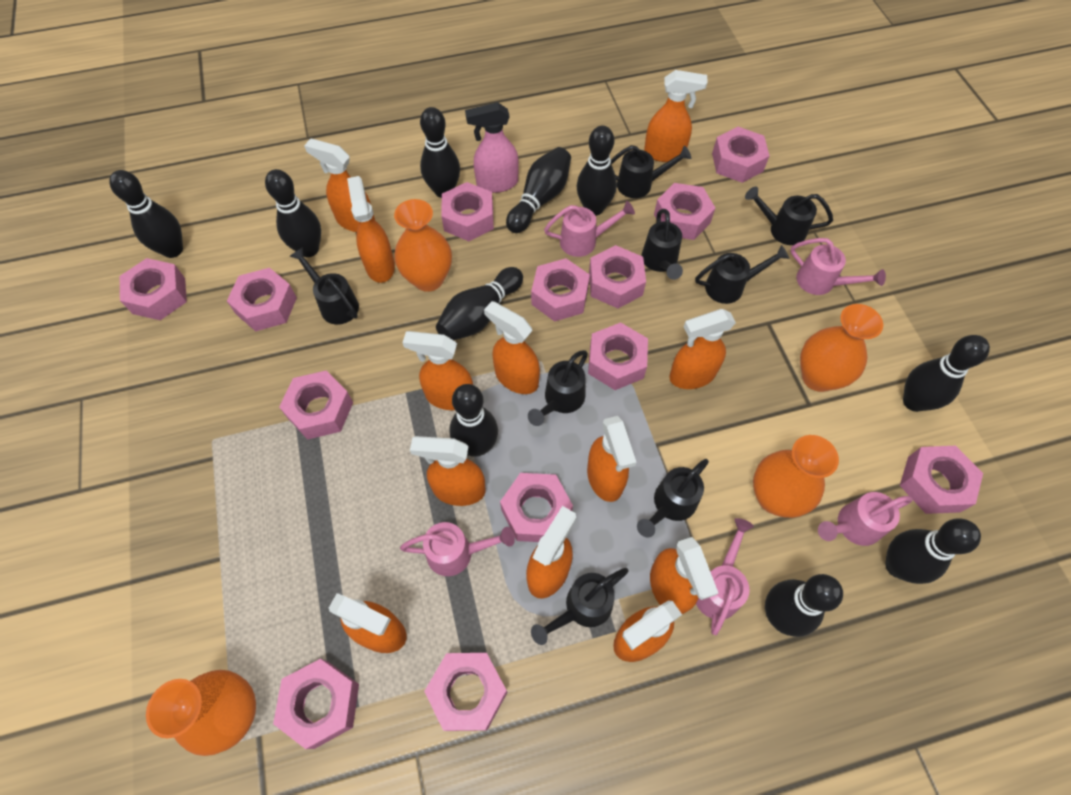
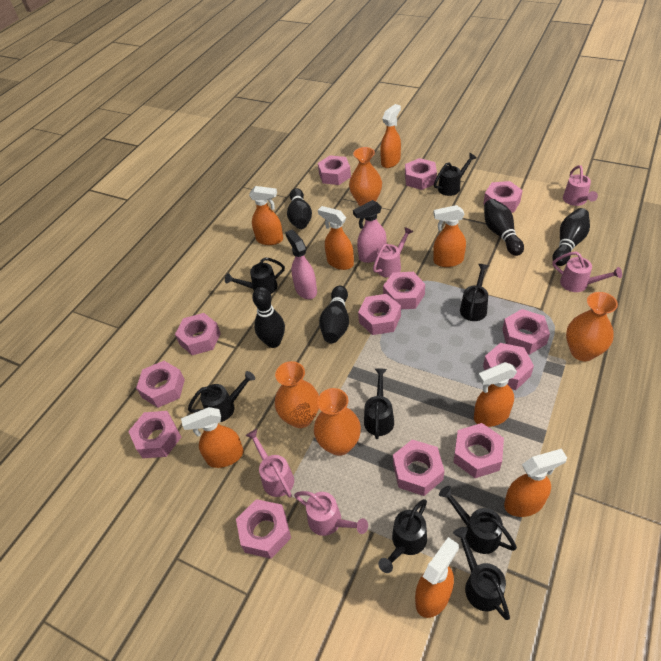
black bowling pin: 10 -> 5
orange spray bottle: 12 -> 8
pink spray bottle: 1 -> 2

